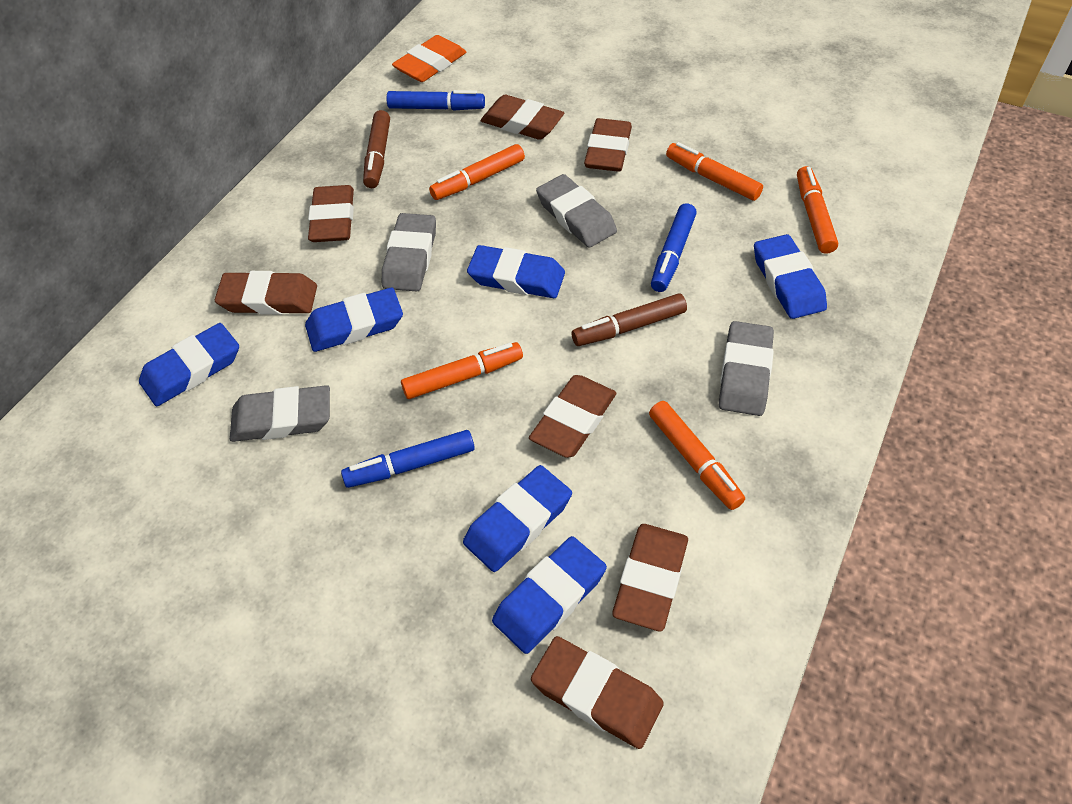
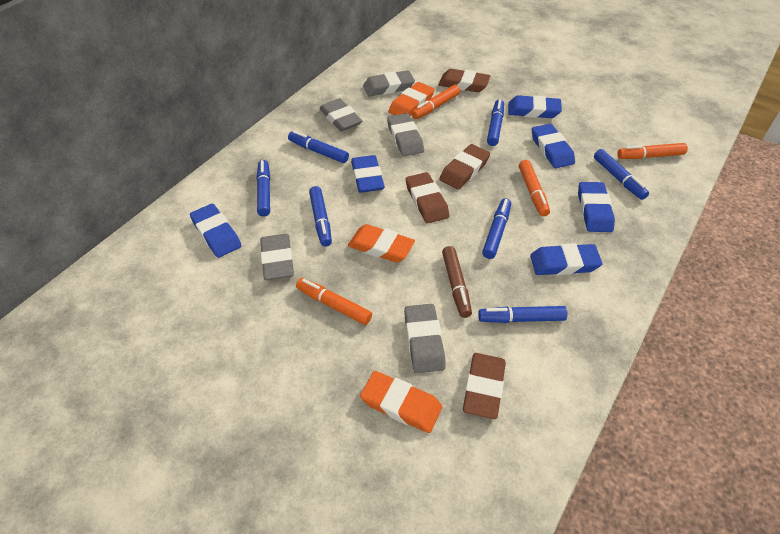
blue marker: 3 -> 7
brown eraser: 7 -> 4
brown marker: 2 -> 1
grey eraser: 4 -> 5
orange eraser: 1 -> 3
orange marker: 5 -> 4

